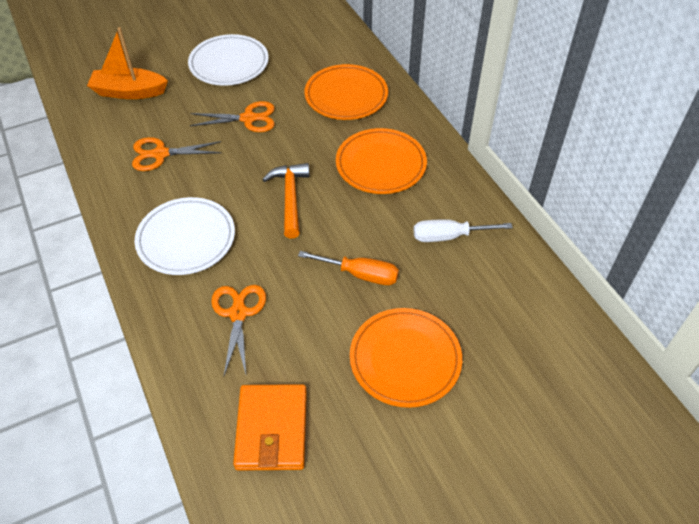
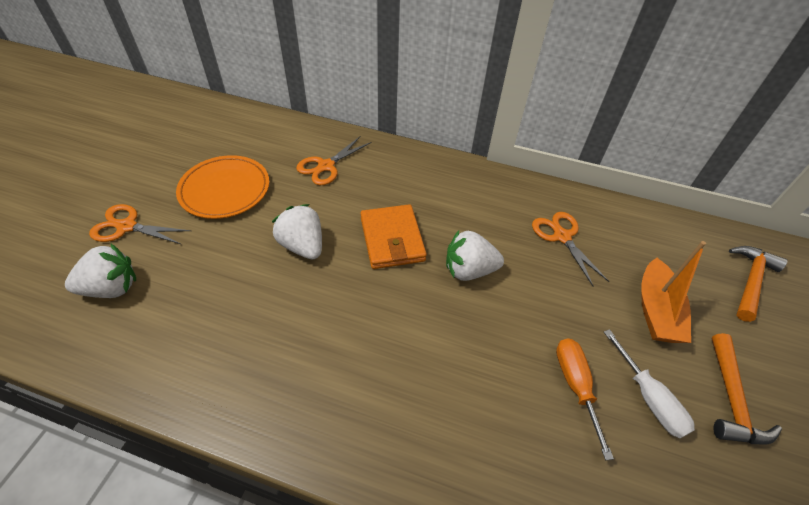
orange hammer: 1 -> 2
orange plate: 3 -> 1
white plate: 2 -> 0
white strawberry: 0 -> 3

